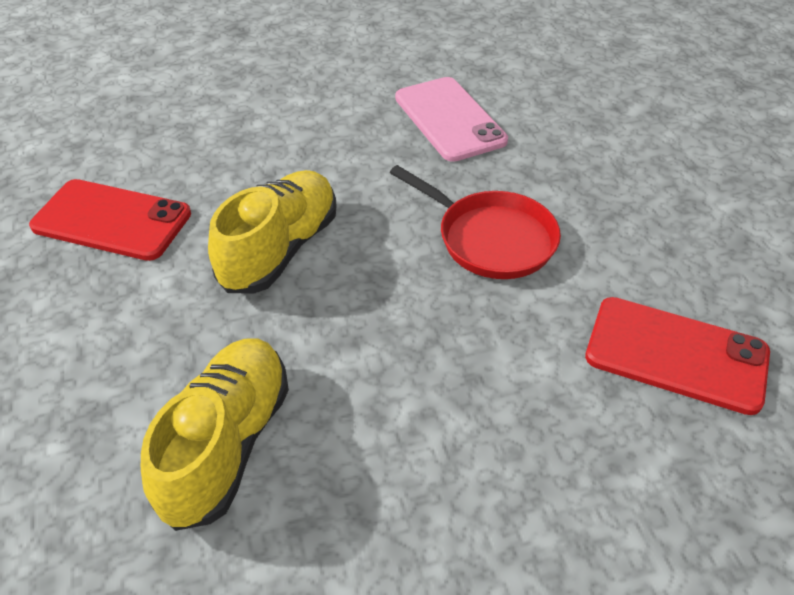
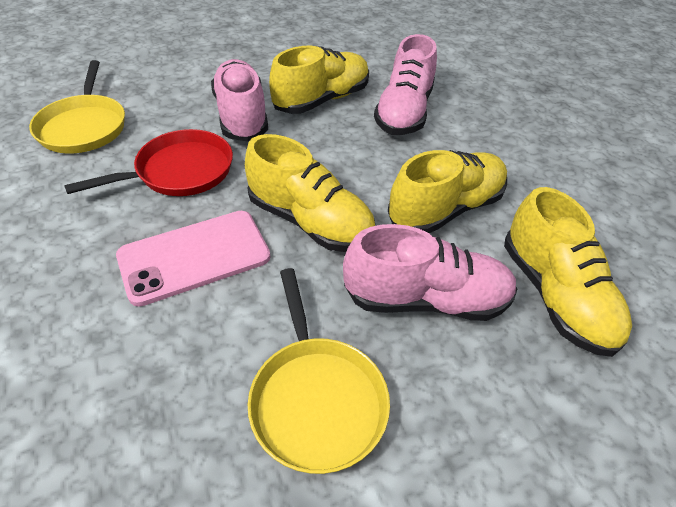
pink shoe: 0 -> 3
red phone: 2 -> 0
yellow pan: 0 -> 2
yellow shoe: 2 -> 4

